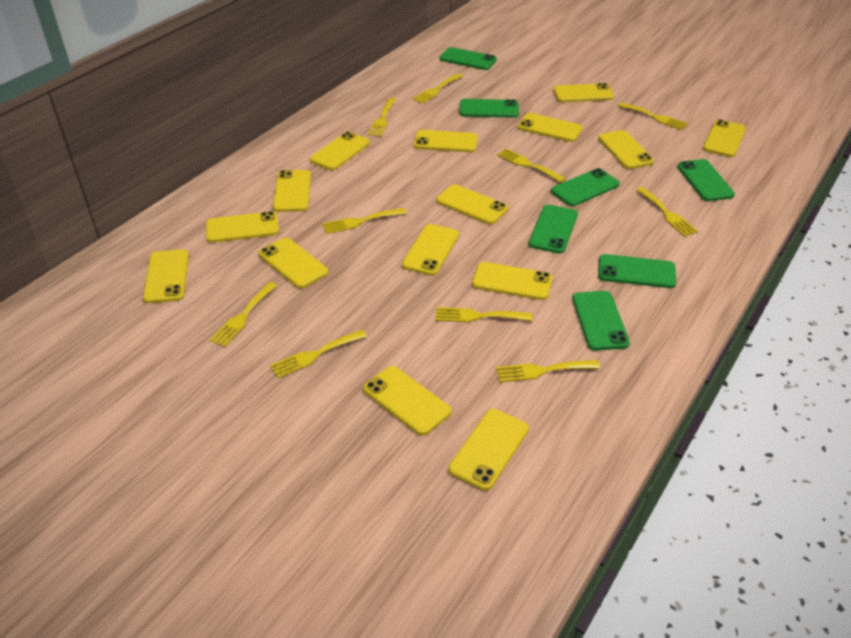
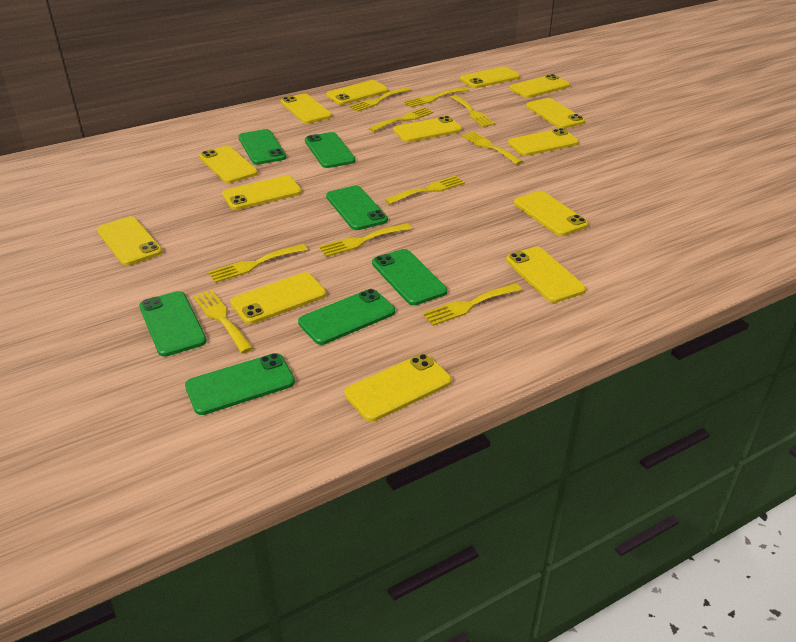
yellow phone: 15 -> 14

